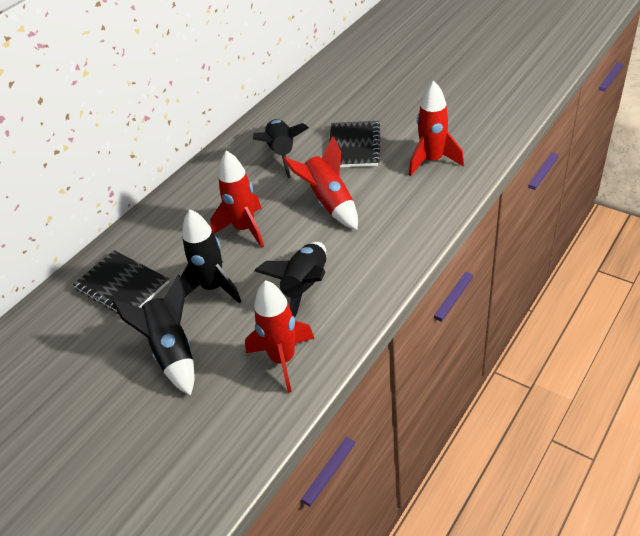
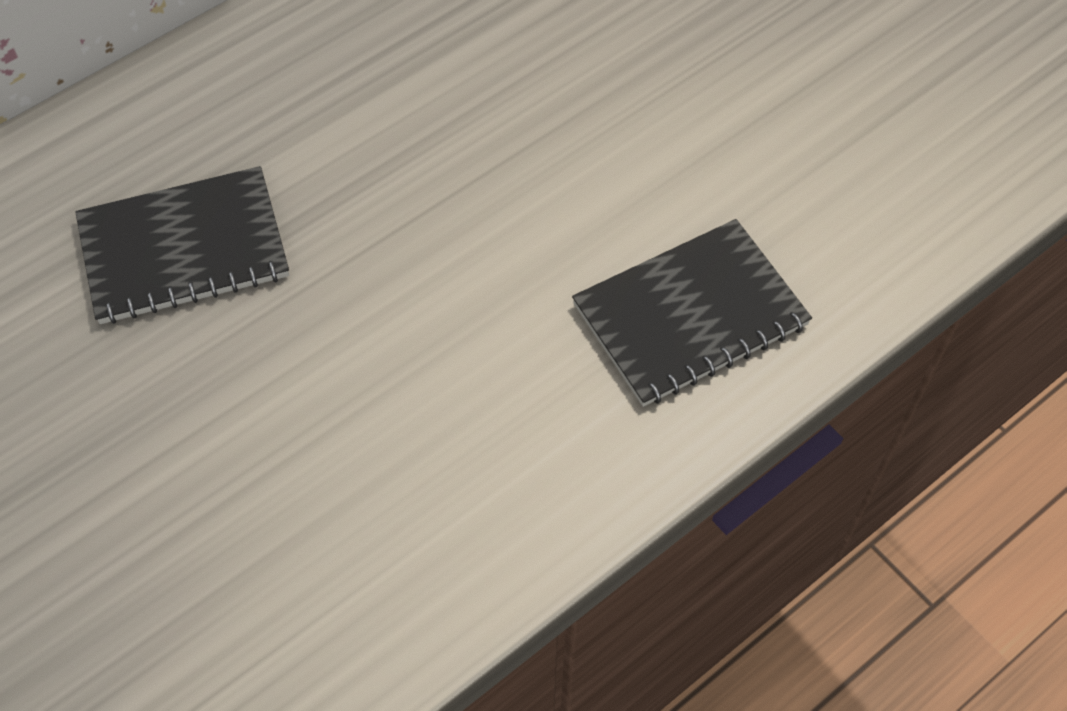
black rocket: 4 -> 0
red rocket: 4 -> 0

